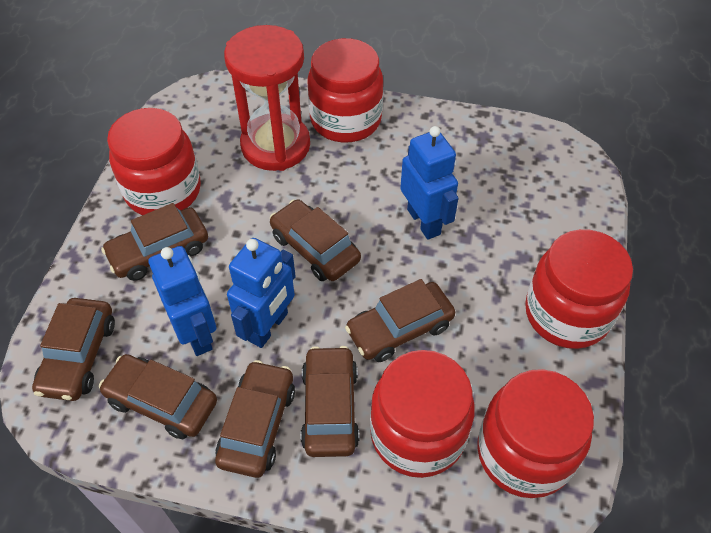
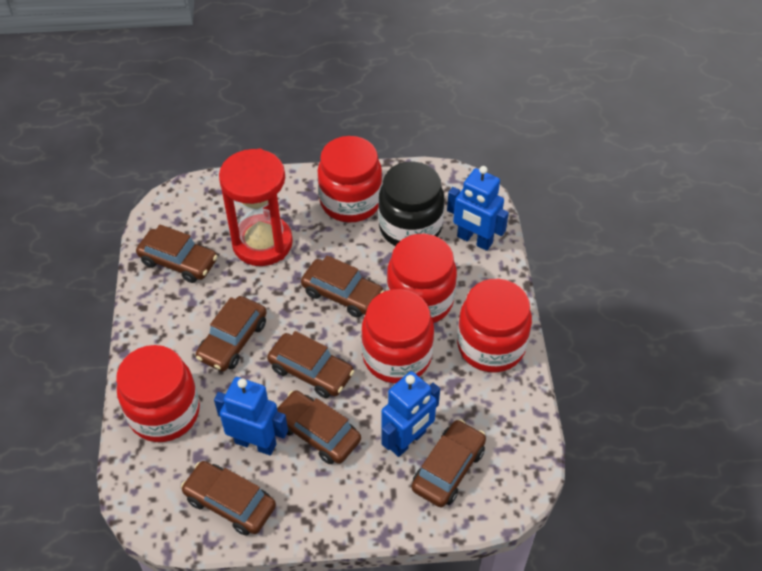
black jar: 0 -> 1

